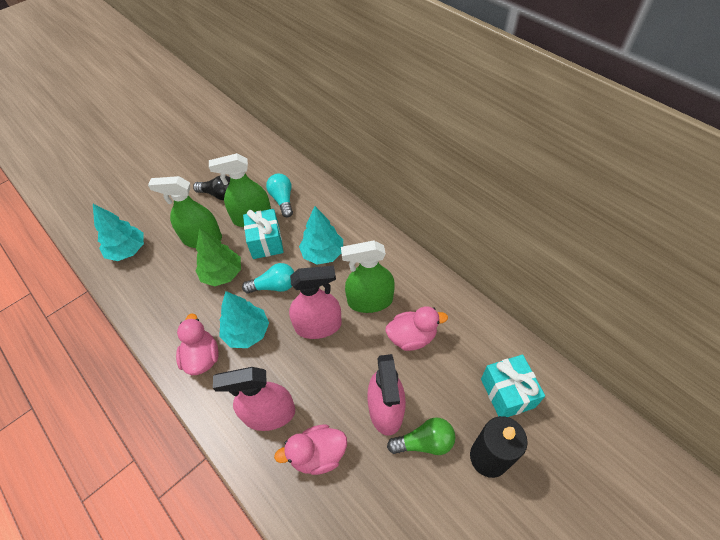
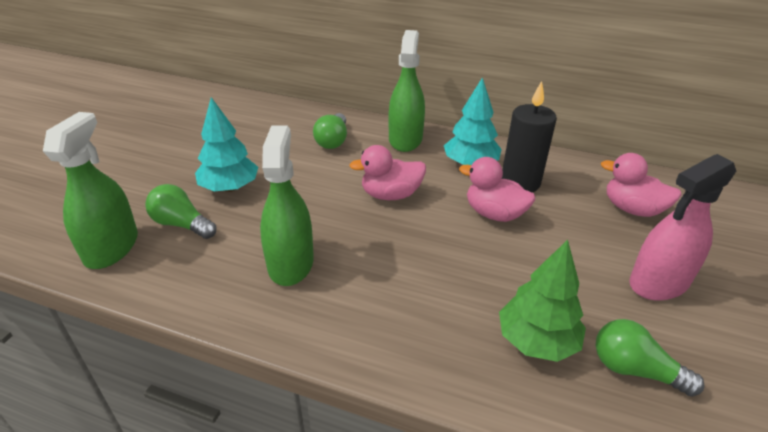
black light bulb: 1 -> 0
green light bulb: 1 -> 3
pink spray bottle: 3 -> 1
turquoise gift: 2 -> 0
turquoise light bulb: 2 -> 0
turquoise tree: 3 -> 2

